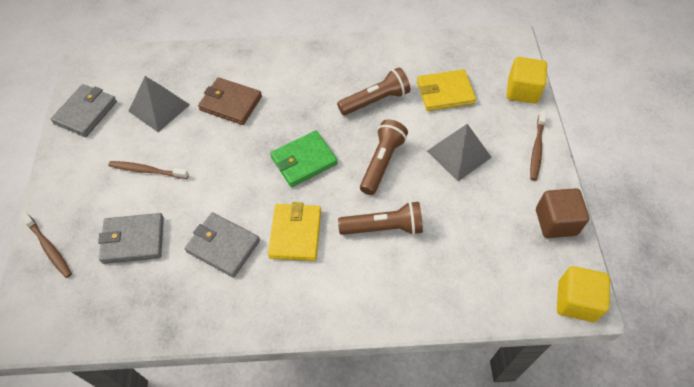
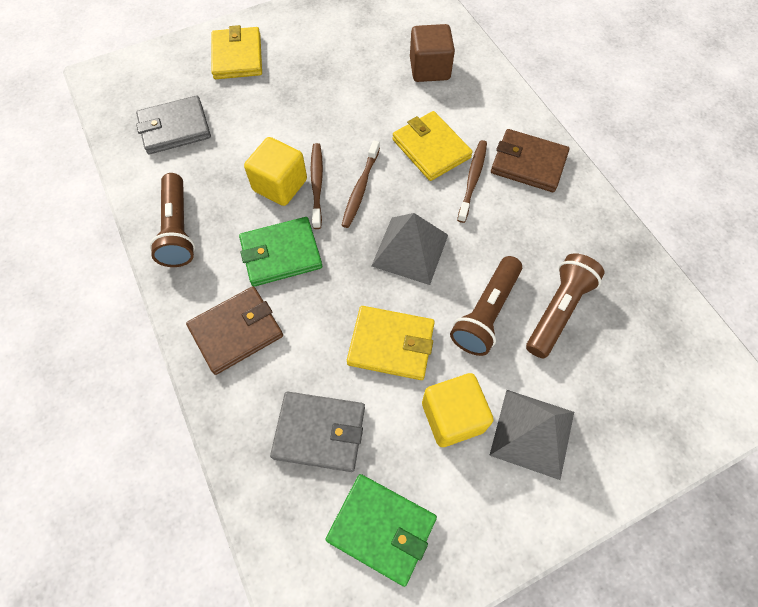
brown wallet: 1 -> 2
green wallet: 1 -> 2
grey wallet: 3 -> 2
yellow wallet: 2 -> 3

